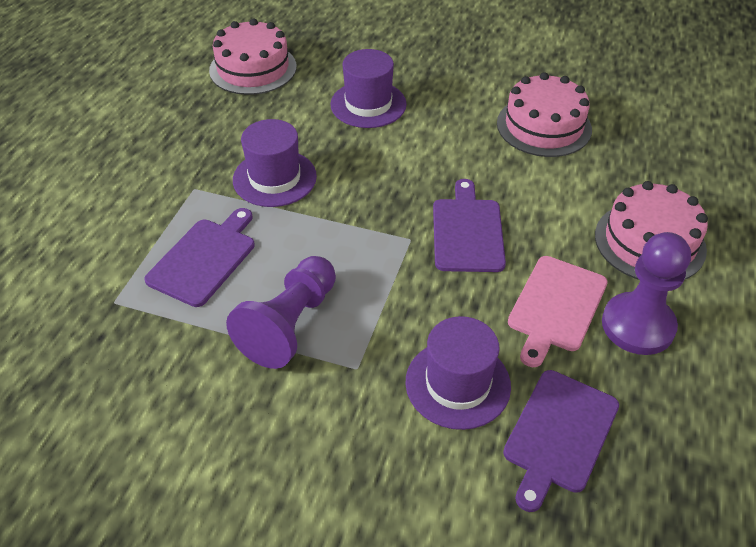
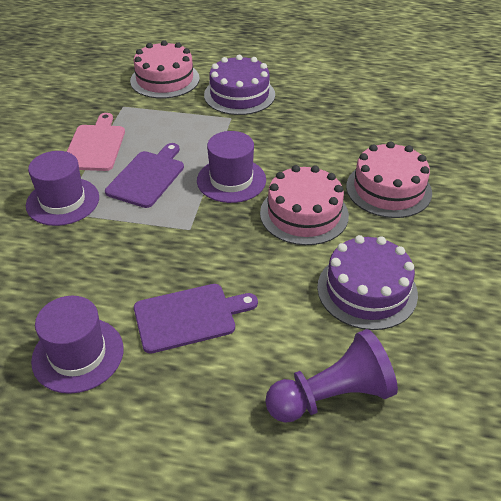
purple cake: 0 -> 2
purple cutting board: 3 -> 2
purple pawn: 2 -> 1

